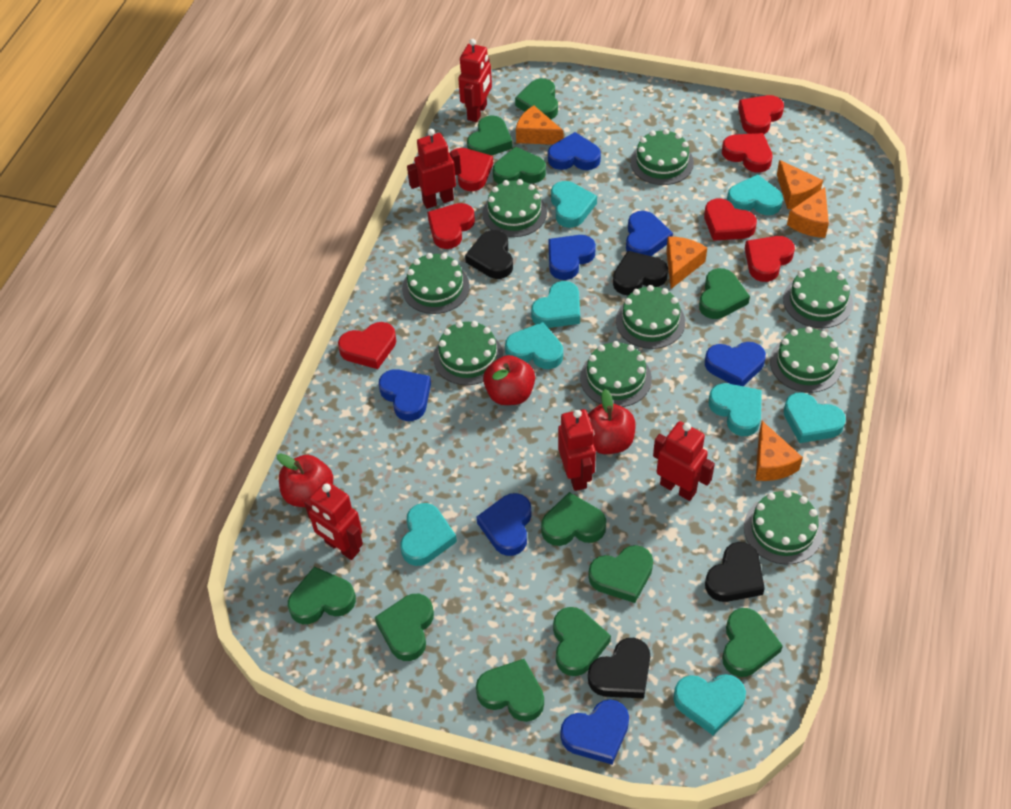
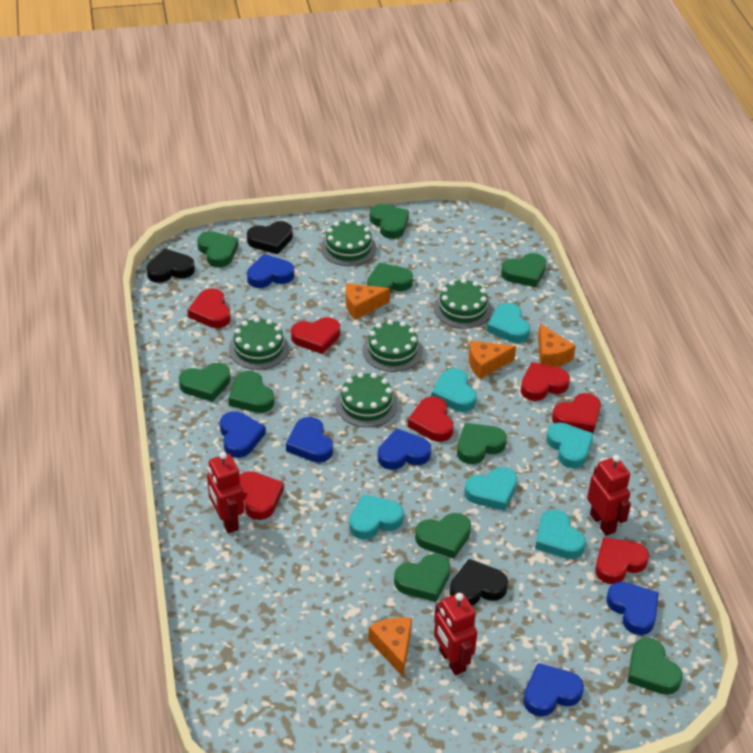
black heart: 4 -> 3
blue heart: 7 -> 6
green cake: 9 -> 5
green heart: 11 -> 10
orange cheese: 5 -> 4
red apple: 3 -> 0
red robot: 5 -> 3
turquoise heart: 8 -> 6

